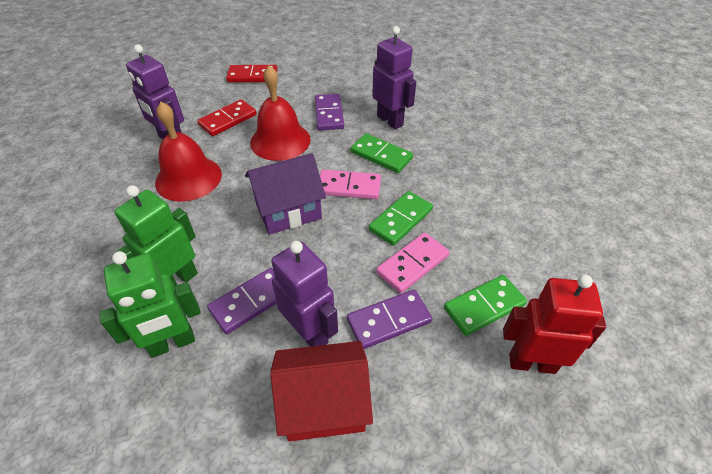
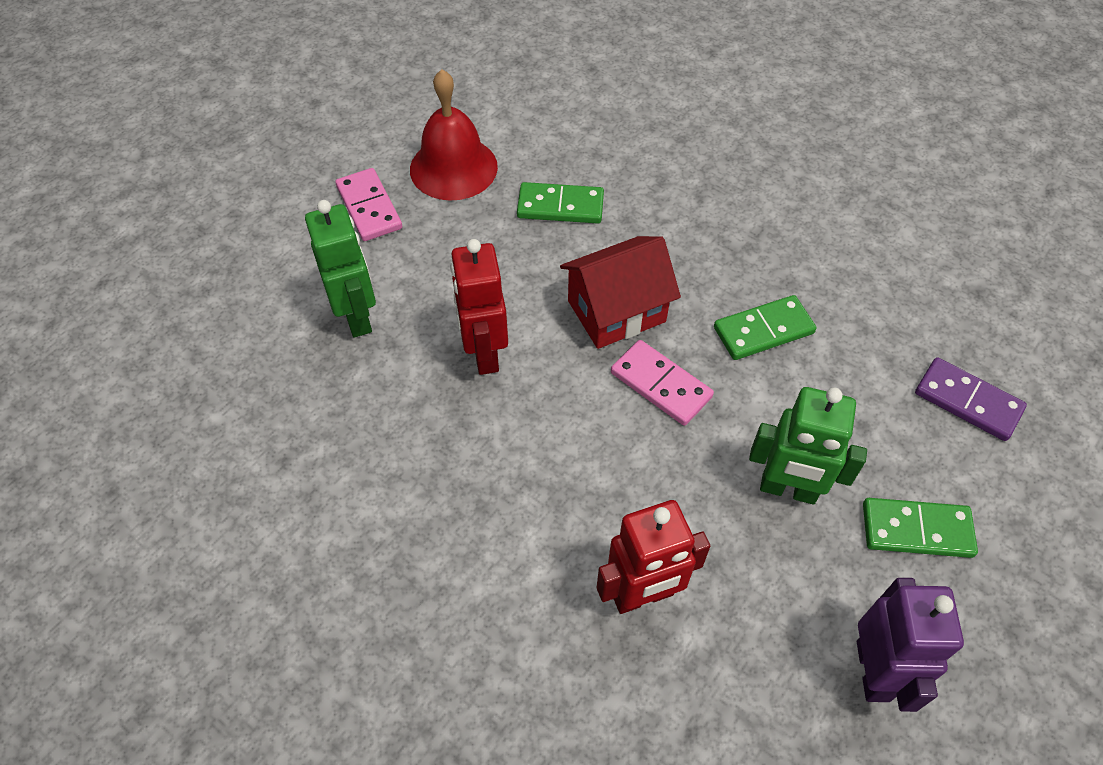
purple domino: 3 -> 1
purple house: 1 -> 0
purple robot: 3 -> 1
red bell: 2 -> 1
red domino: 2 -> 0
red robot: 1 -> 2

